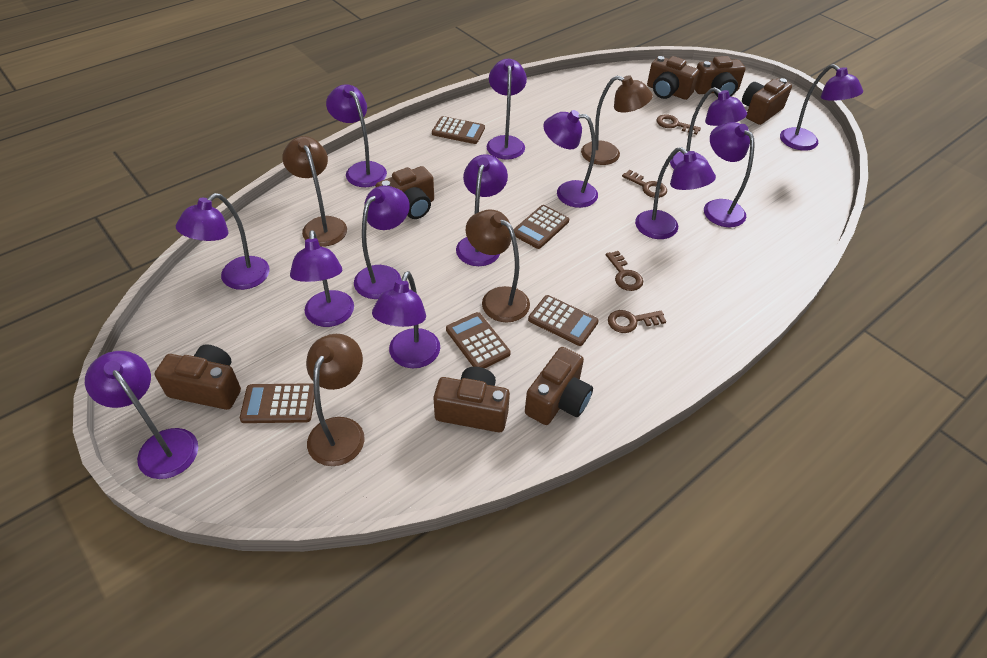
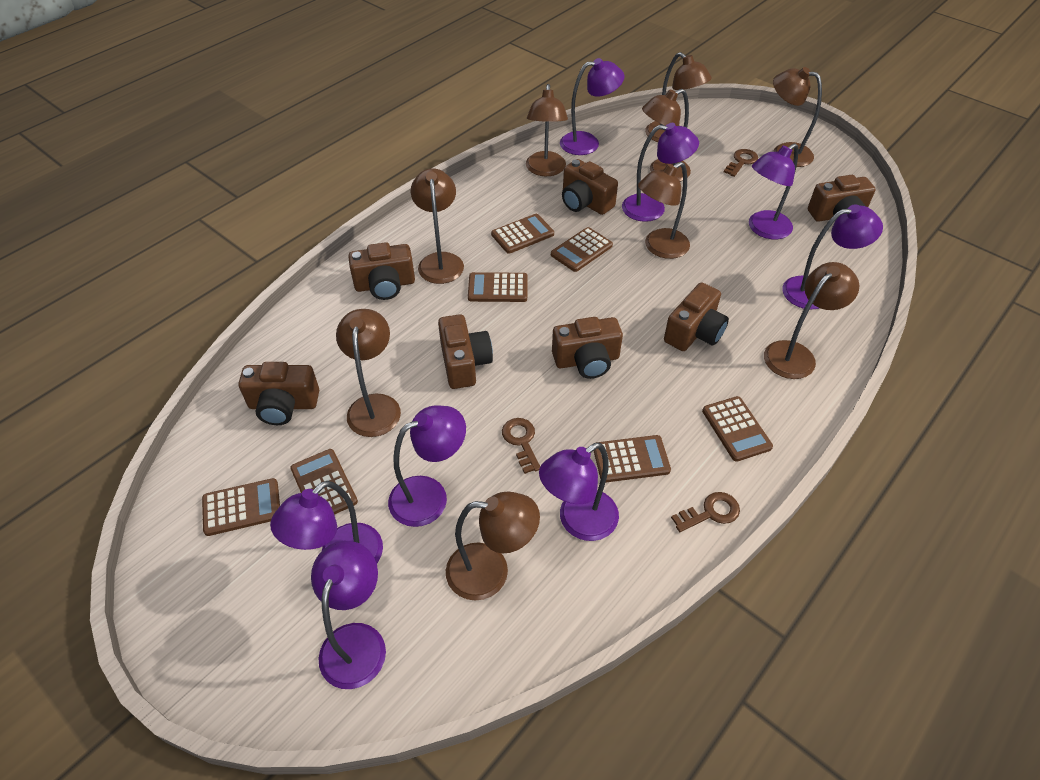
brown calculator: 5 -> 7
brown key: 4 -> 3
brown lamp: 4 -> 9
purple lamp: 13 -> 8

